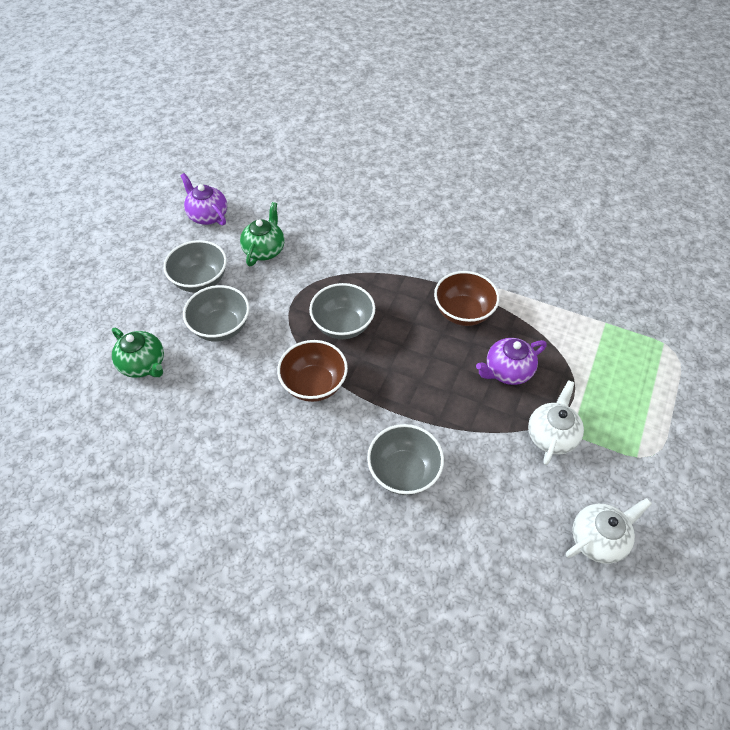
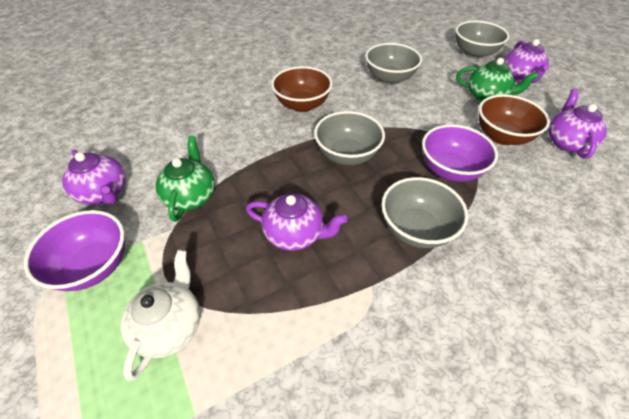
purple bowl: 0 -> 2
purple teapot: 2 -> 4
white teapot: 2 -> 1

